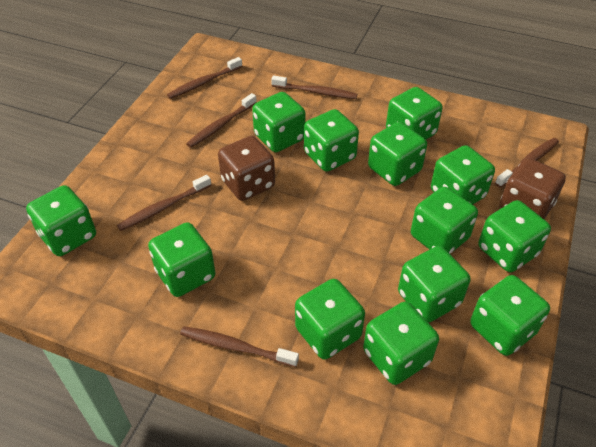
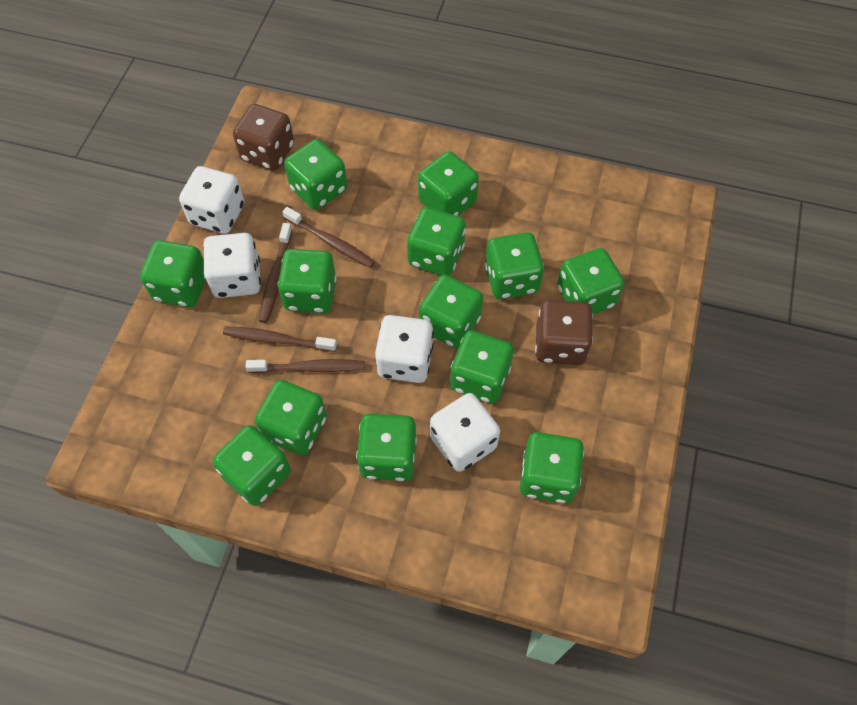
brown toothbrush: 6 -> 4
white dice: 0 -> 4

